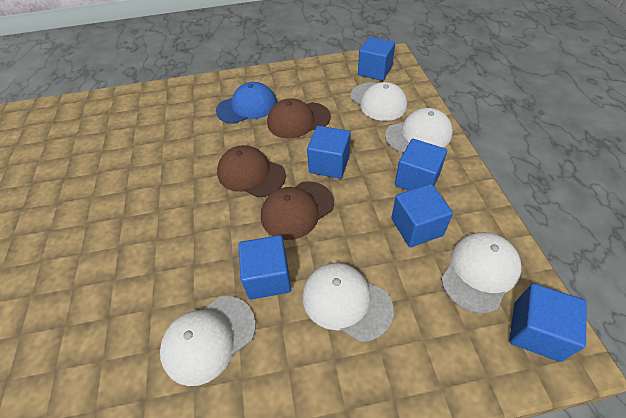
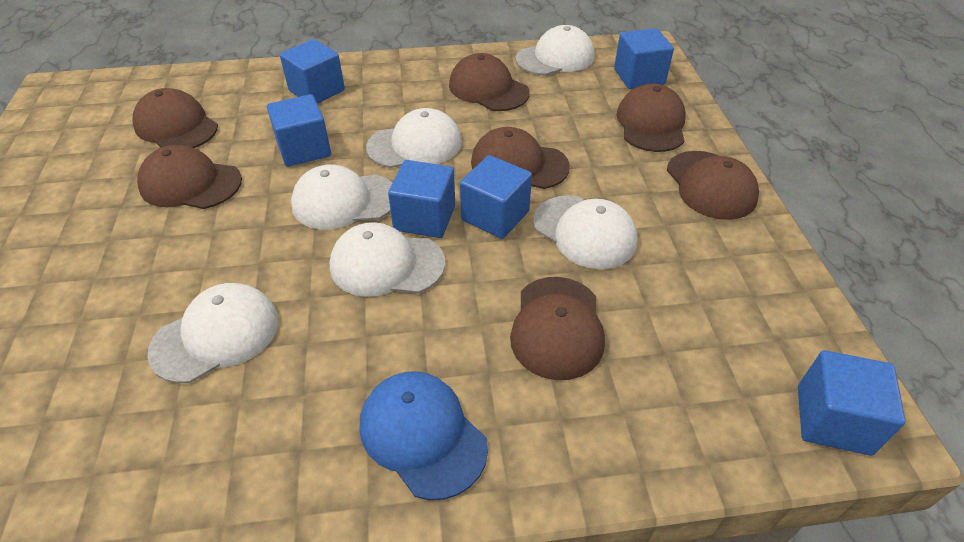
brown cap: 3 -> 7
white cap: 5 -> 6

